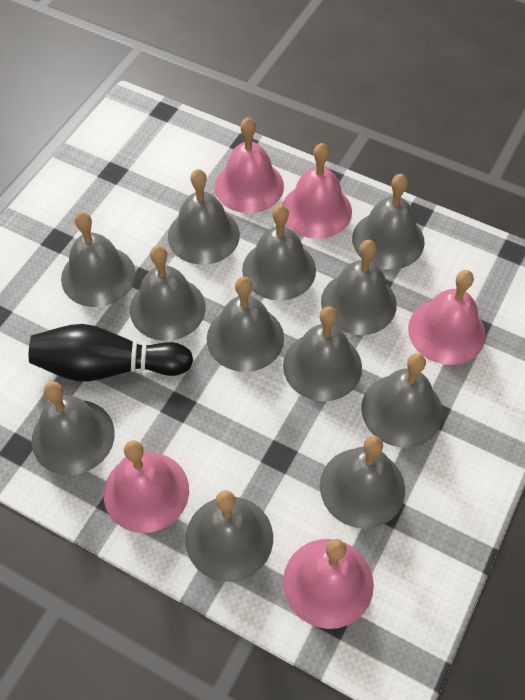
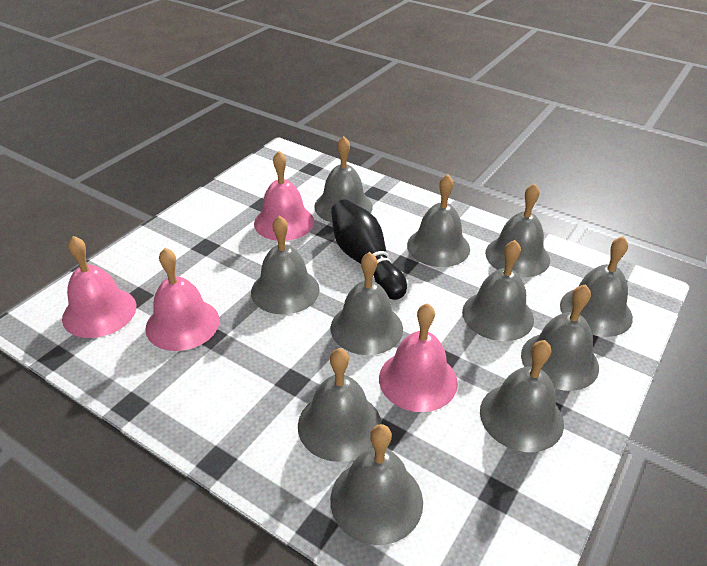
grey bell: 12 -> 11
pink bell: 5 -> 4

